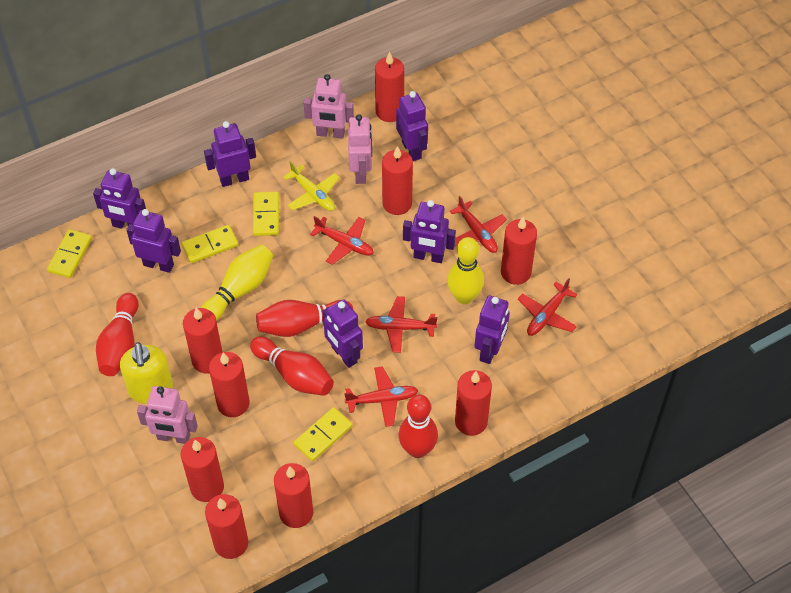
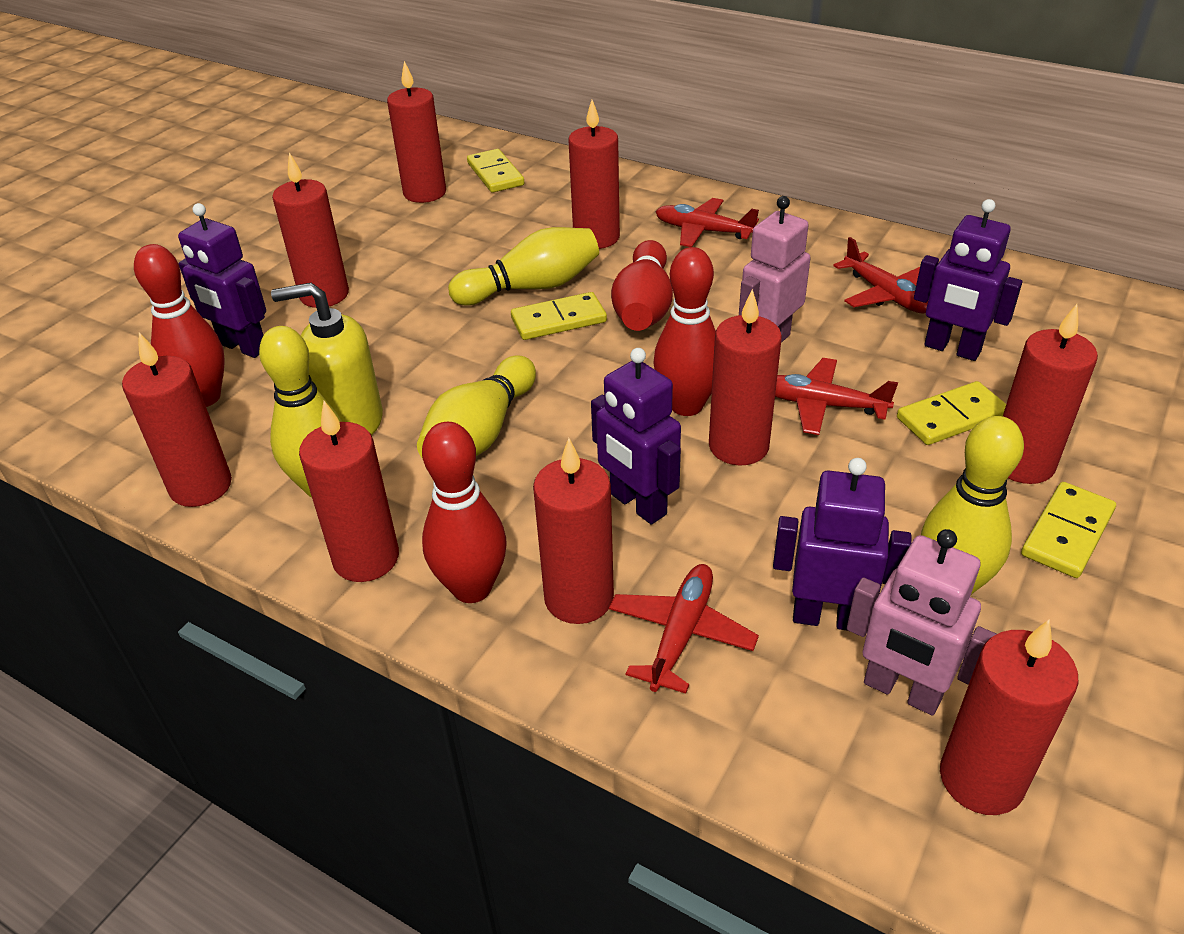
pink robot: 3 -> 2
purple robot: 7 -> 4
red plane: 5 -> 4
yellow bowling pin: 2 -> 4
yellow plane: 1 -> 0

